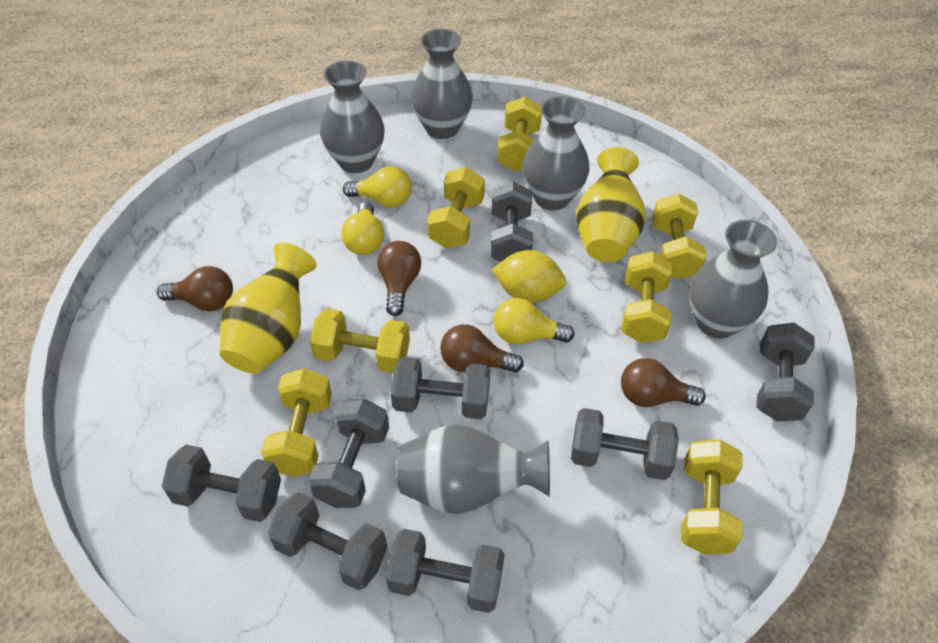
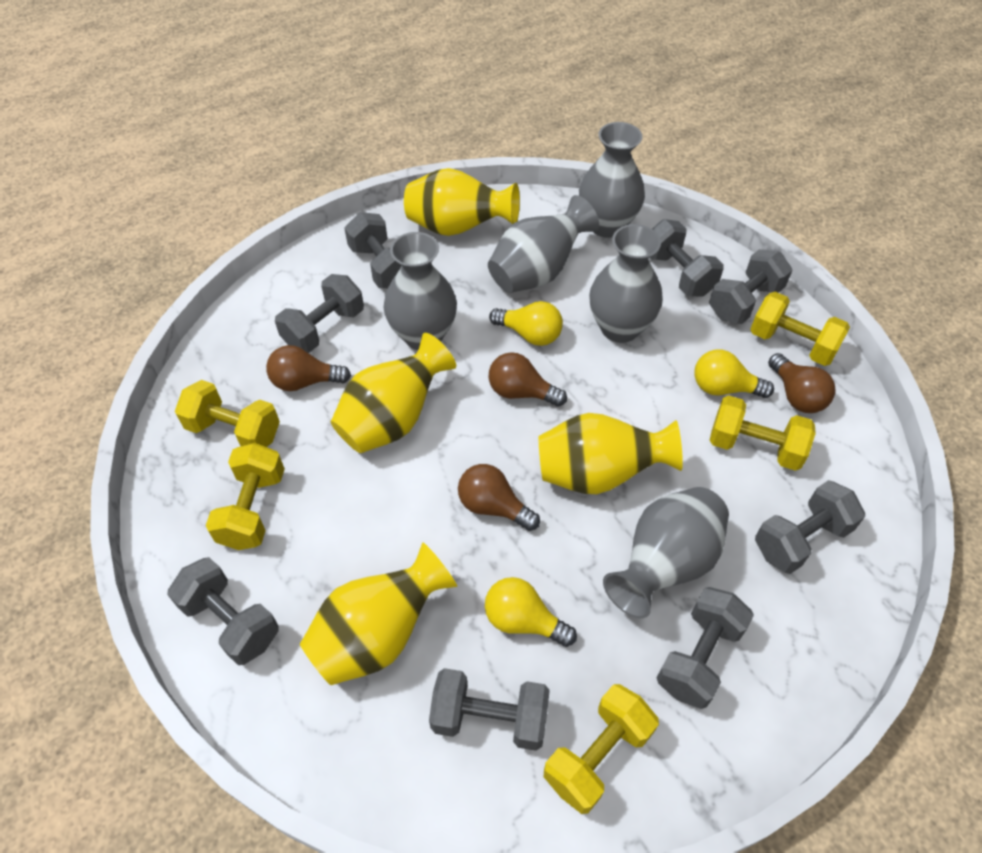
yellow dumbbell: 7 -> 5
yellow lemon: 1 -> 0
yellow vase: 2 -> 4

